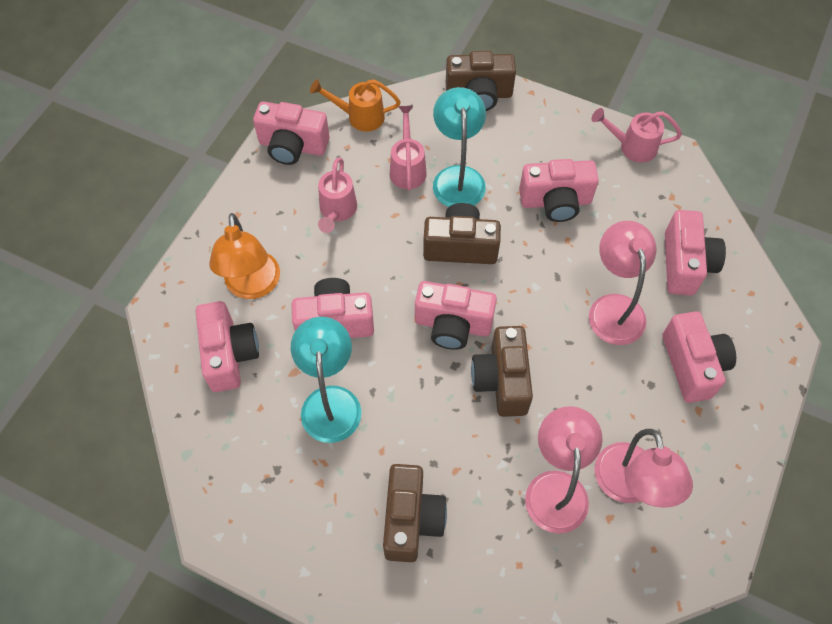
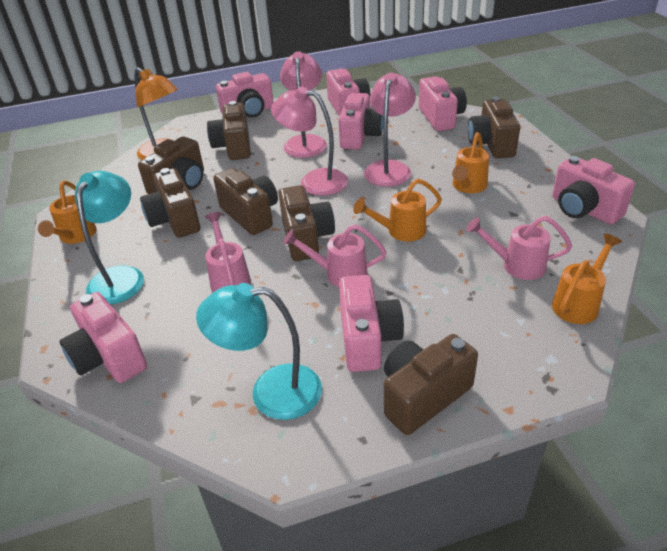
brown camera: 4 -> 7
orange watering can: 1 -> 4

